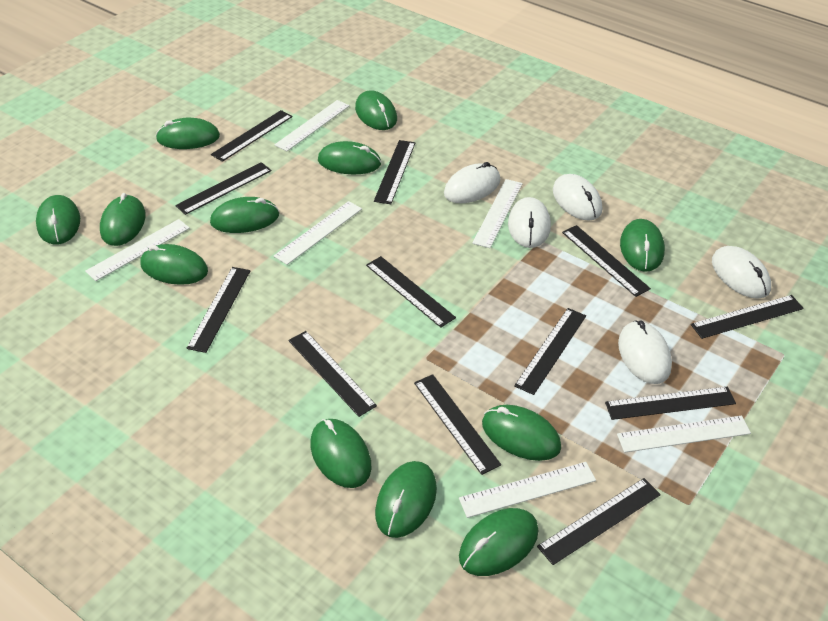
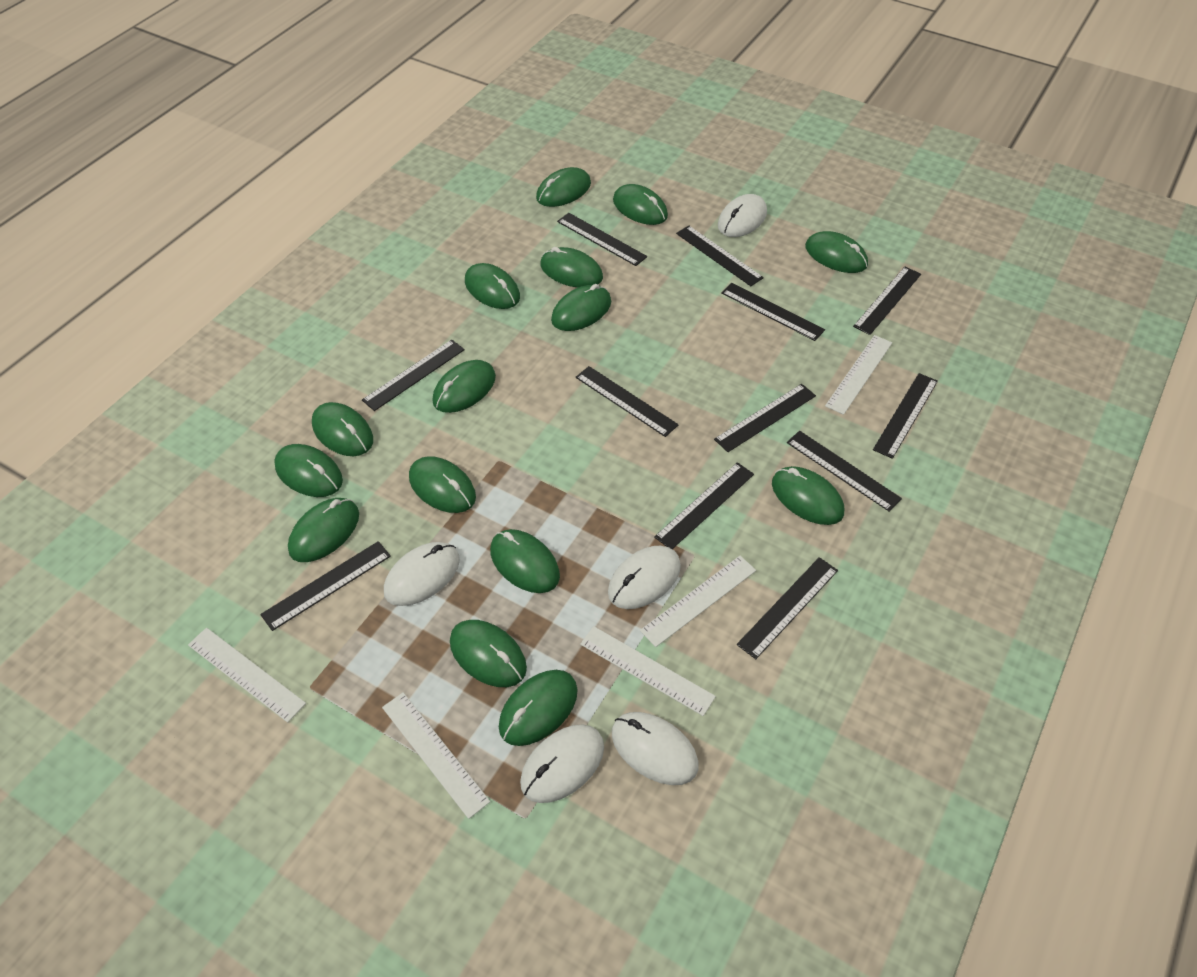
green mouse: 12 -> 15
white ruler: 6 -> 5

